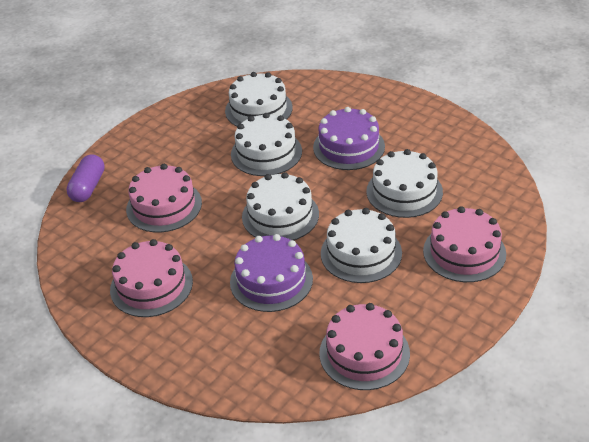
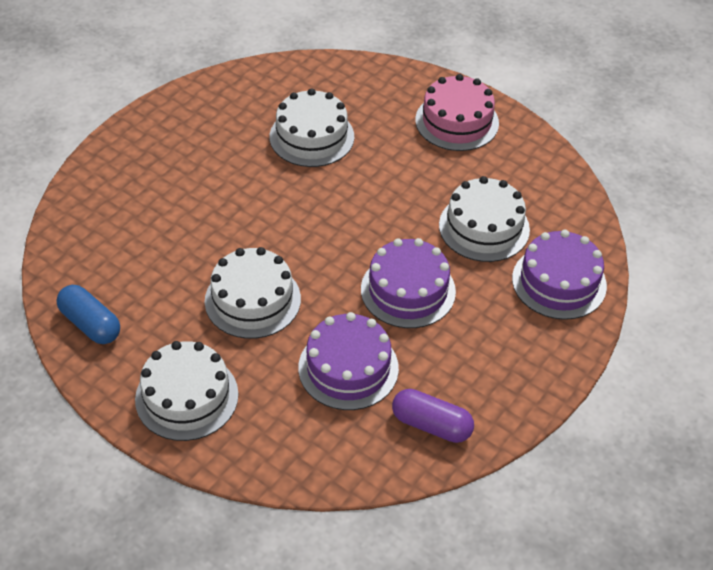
blue capsule: 0 -> 1
pink cake: 4 -> 1
purple cake: 2 -> 3
white cake: 5 -> 4

